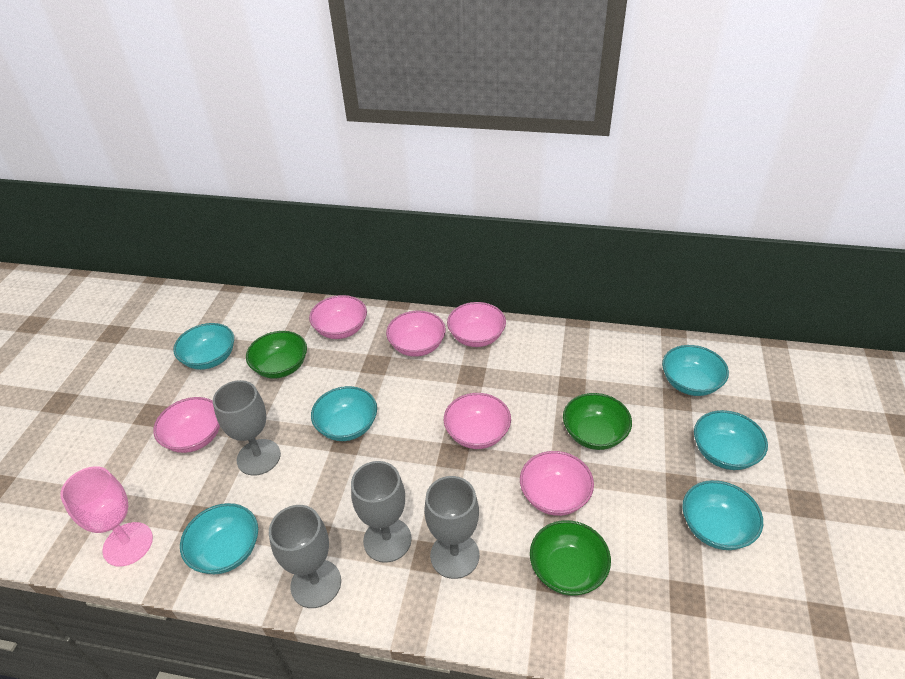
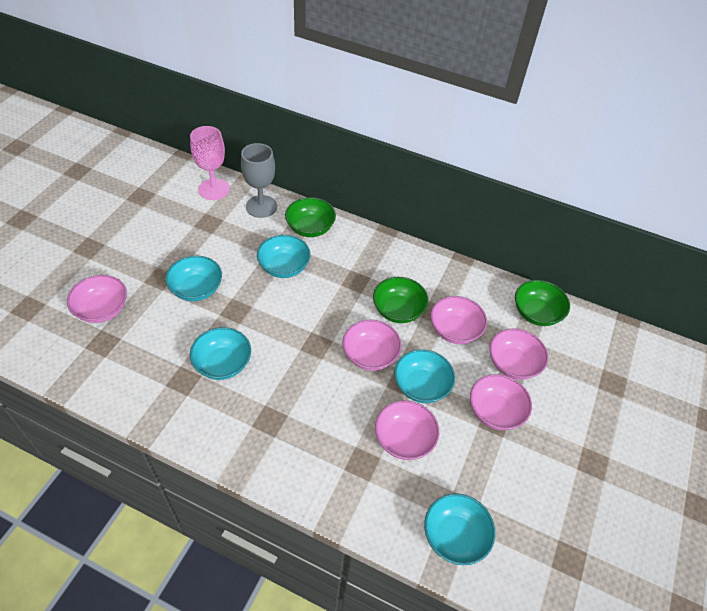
grey goblet: 4 -> 1
turquoise bowl: 6 -> 5

